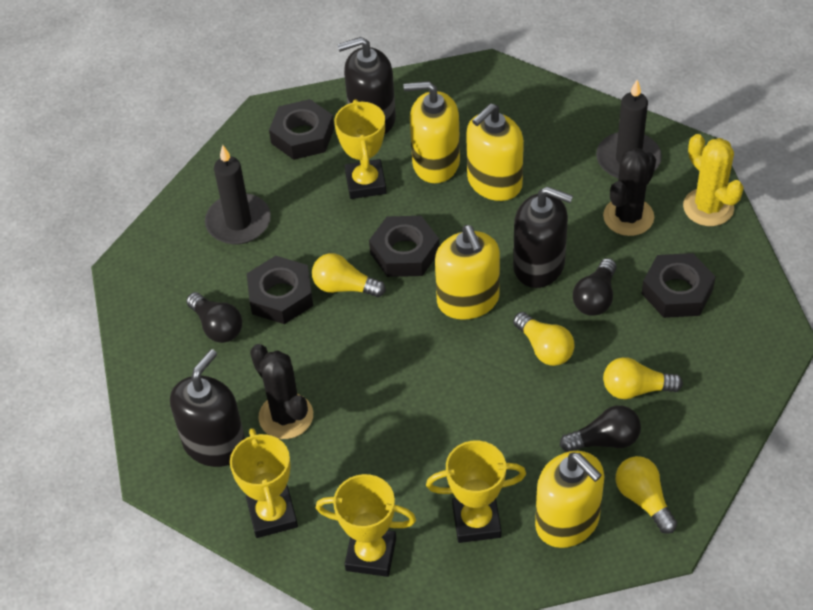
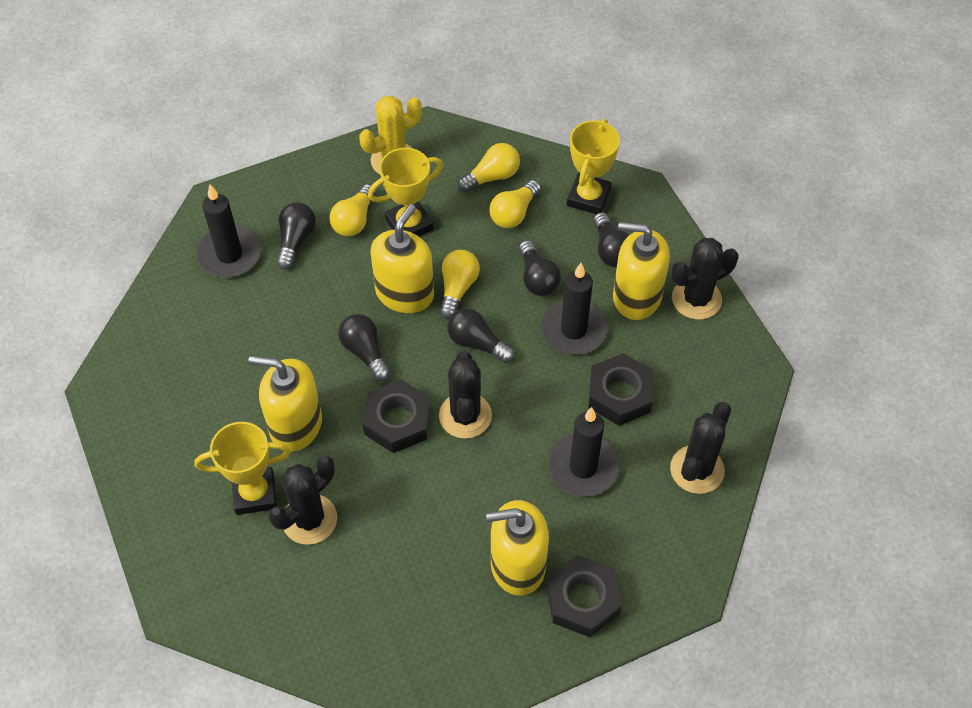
black cactus: 2 -> 4
black candle: 2 -> 3
black light bulb: 3 -> 5
black nut: 4 -> 3
black soap dispenser: 3 -> 0
yellow trophy: 4 -> 3

